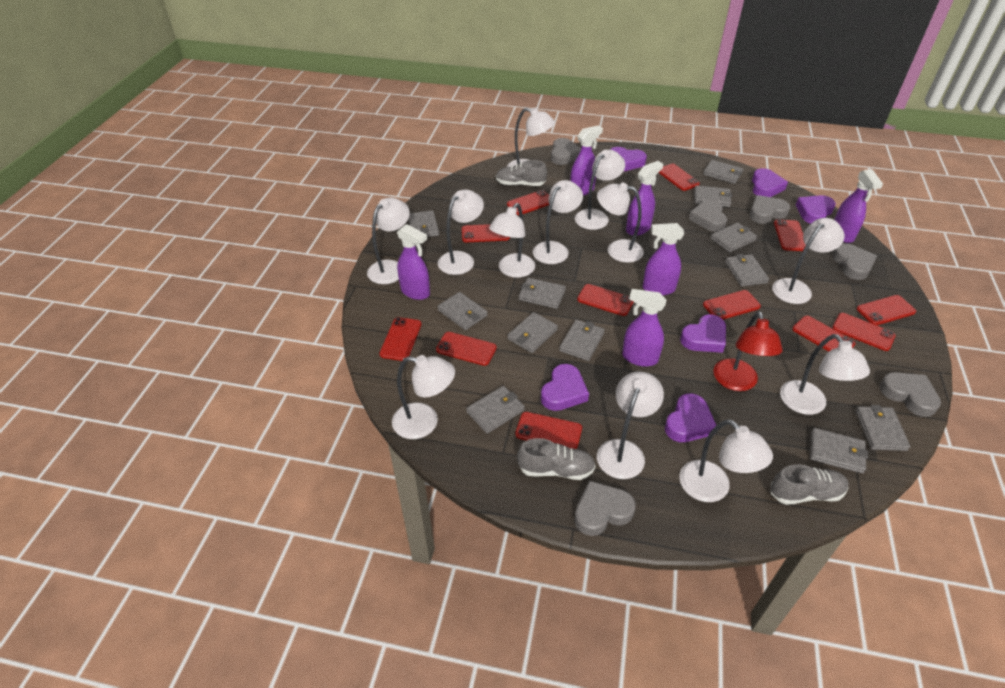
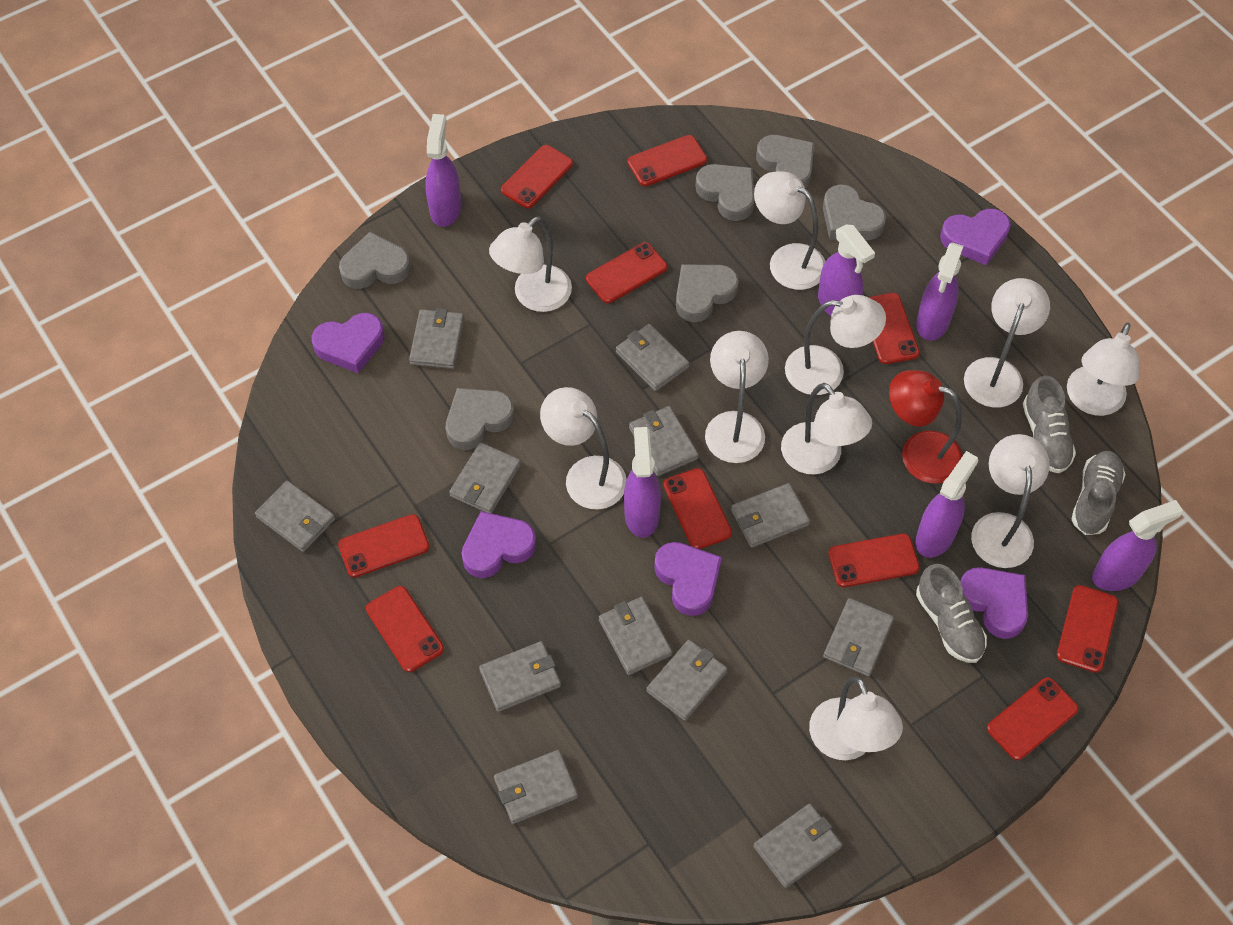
purple heart: 6 -> 5
red phone: 12 -> 10
white lamp: 12 -> 10

